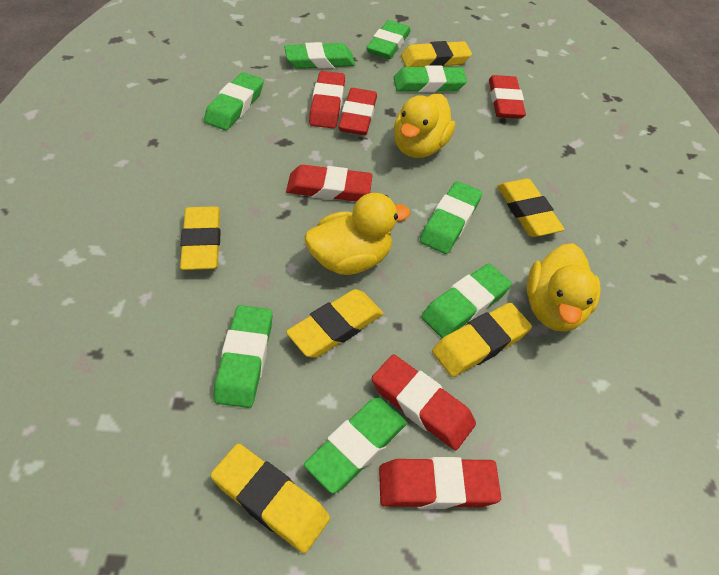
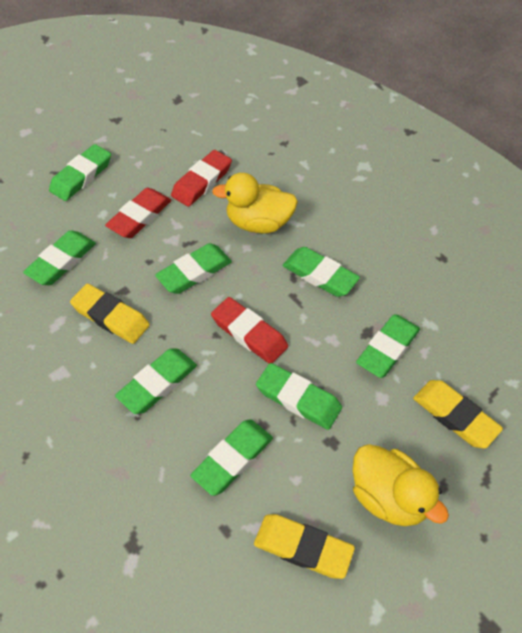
red eraser: 6 -> 3
yellow duck: 3 -> 2
yellow eraser: 6 -> 3

